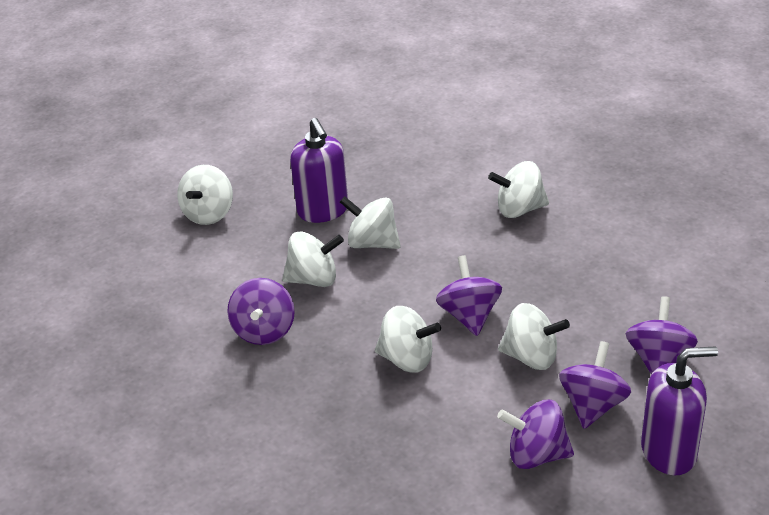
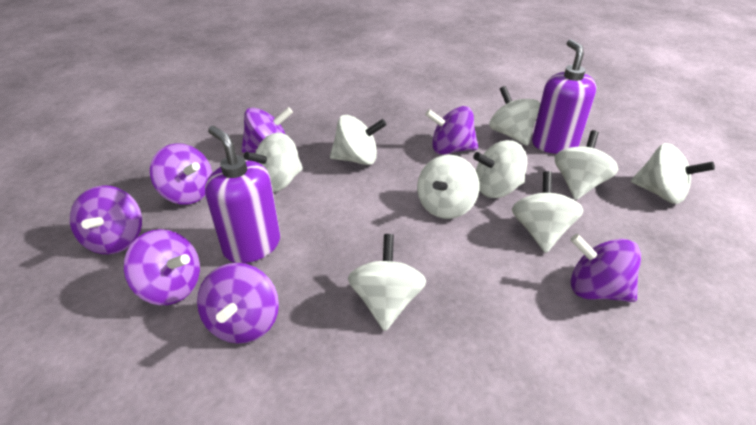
purple spinning top: 5 -> 7
white spinning top: 6 -> 9

